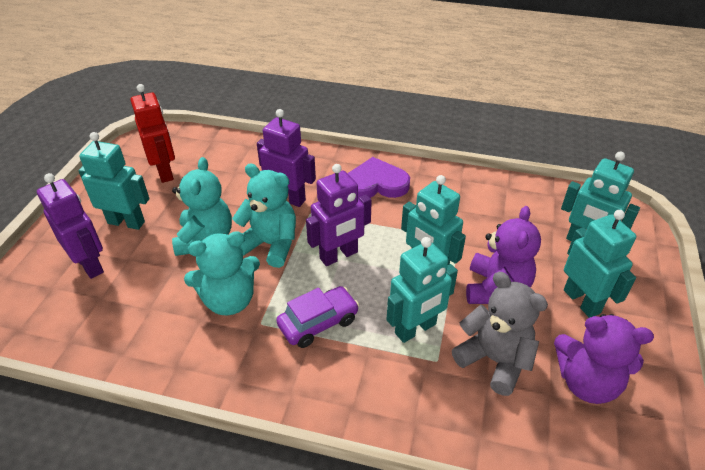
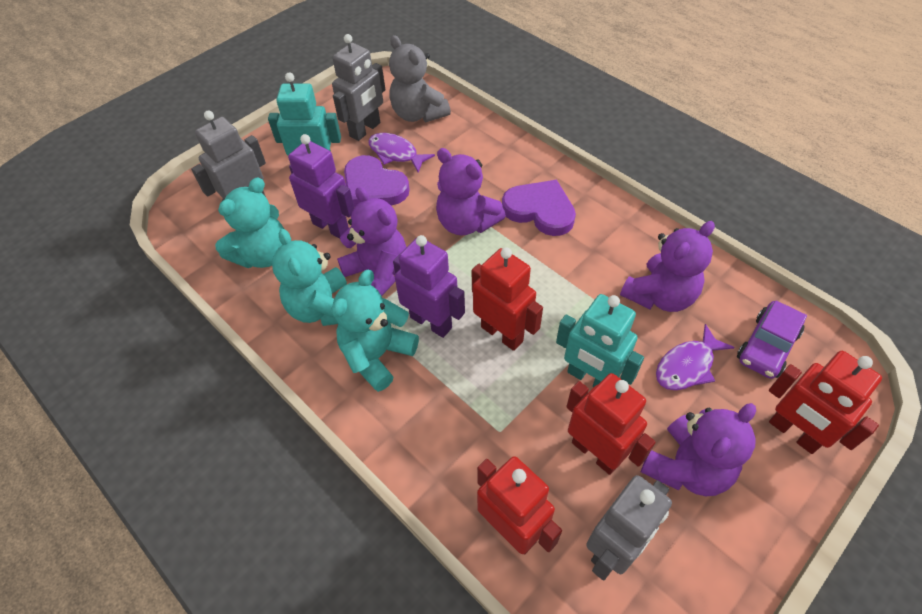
grey robot: 0 -> 3
purple fish: 0 -> 2
purple heart: 1 -> 2
purple robot: 3 -> 2
purple teddy bear: 2 -> 4
red robot: 1 -> 4
turquoise robot: 5 -> 2

